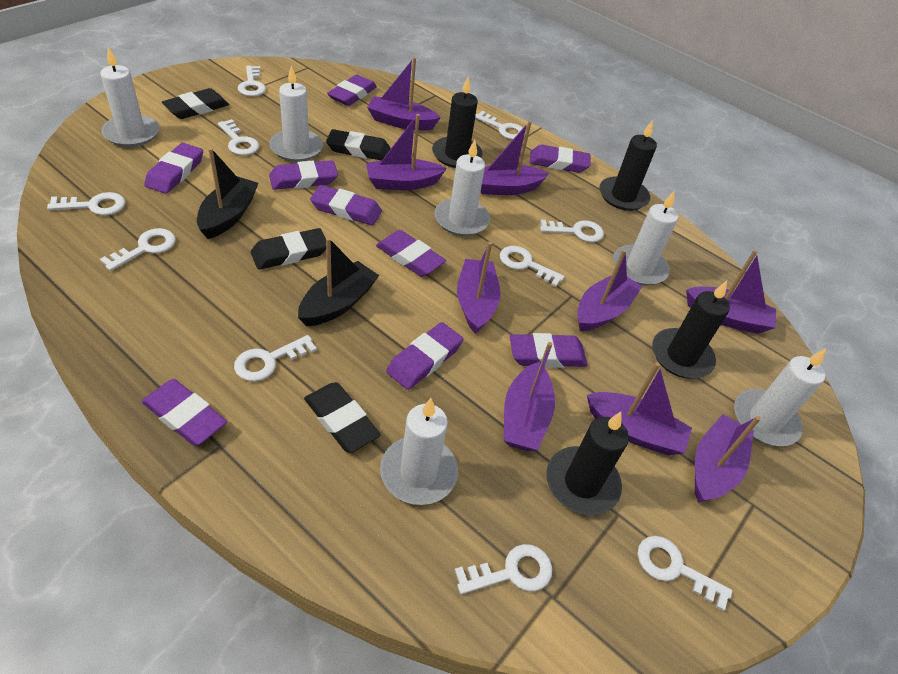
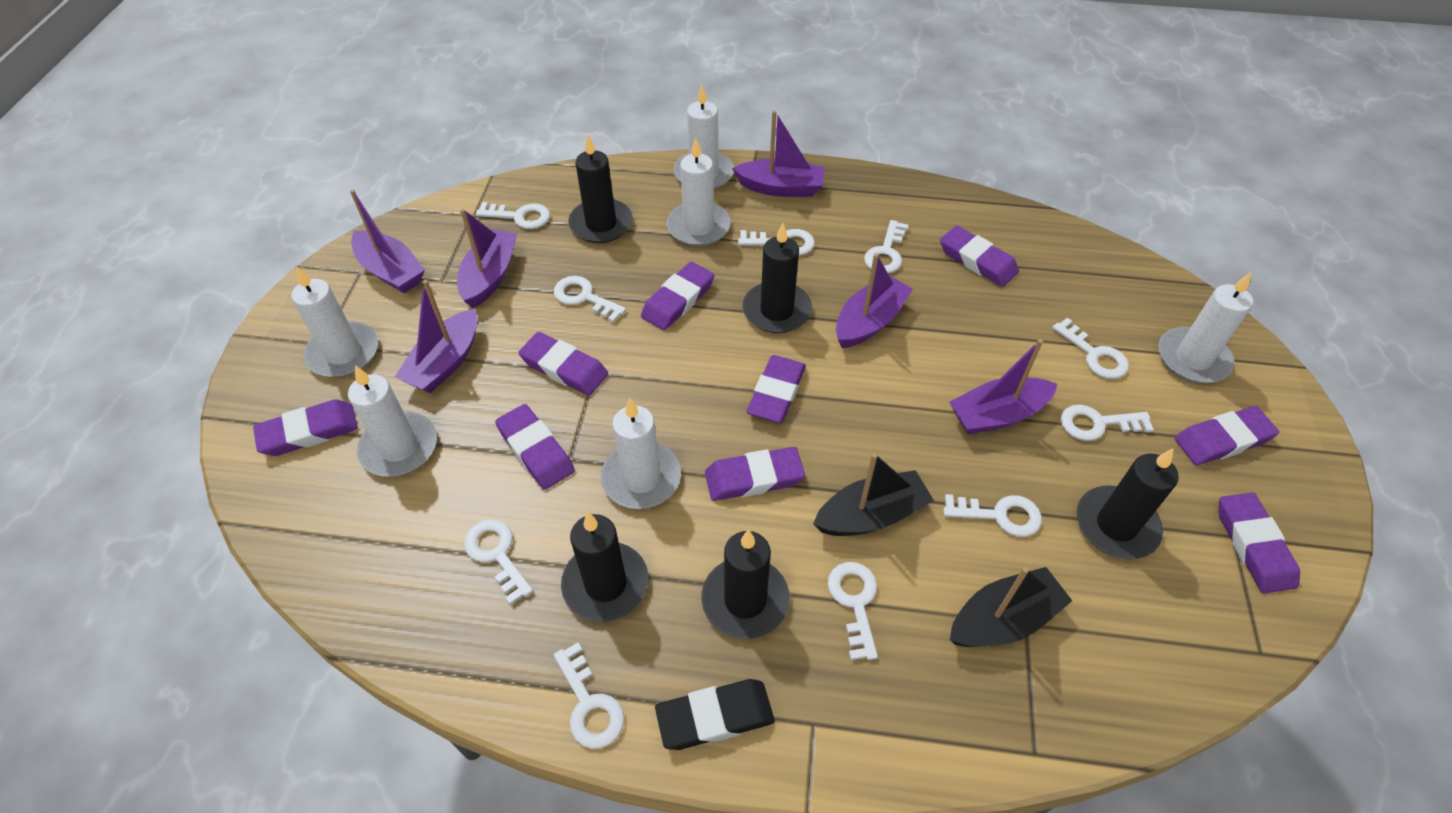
black candle: 4 -> 5
black eraser: 4 -> 1
purple boat: 9 -> 6

